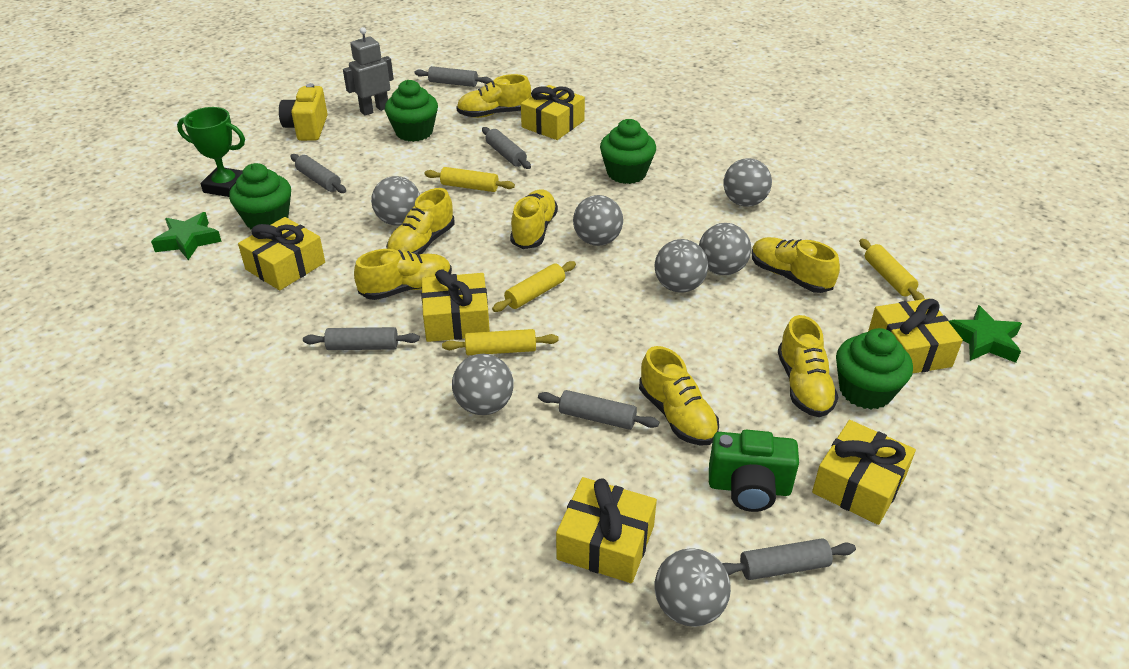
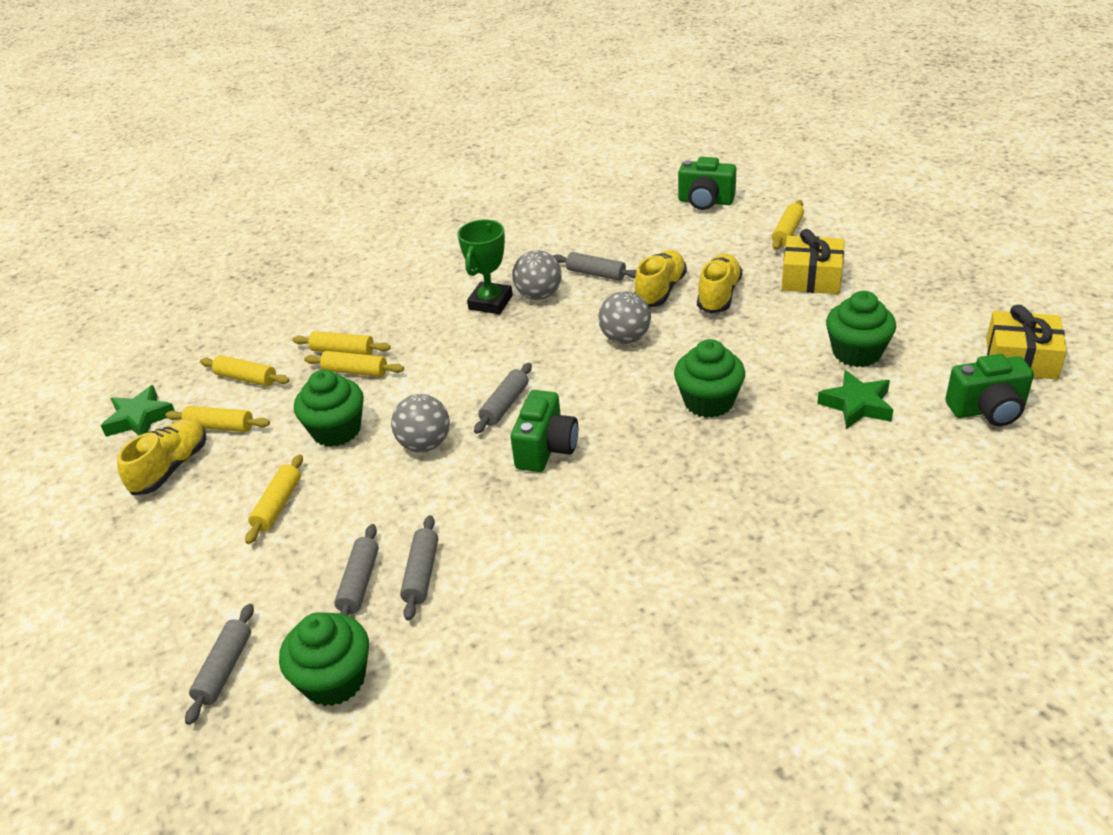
green camera: 1 -> 3
grey ball: 7 -> 3
grey robot: 1 -> 0
grey rolling pin: 6 -> 5
yellow camera: 1 -> 0
yellow gift: 6 -> 2
yellow rolling pin: 4 -> 6
yellow shoe: 7 -> 3

